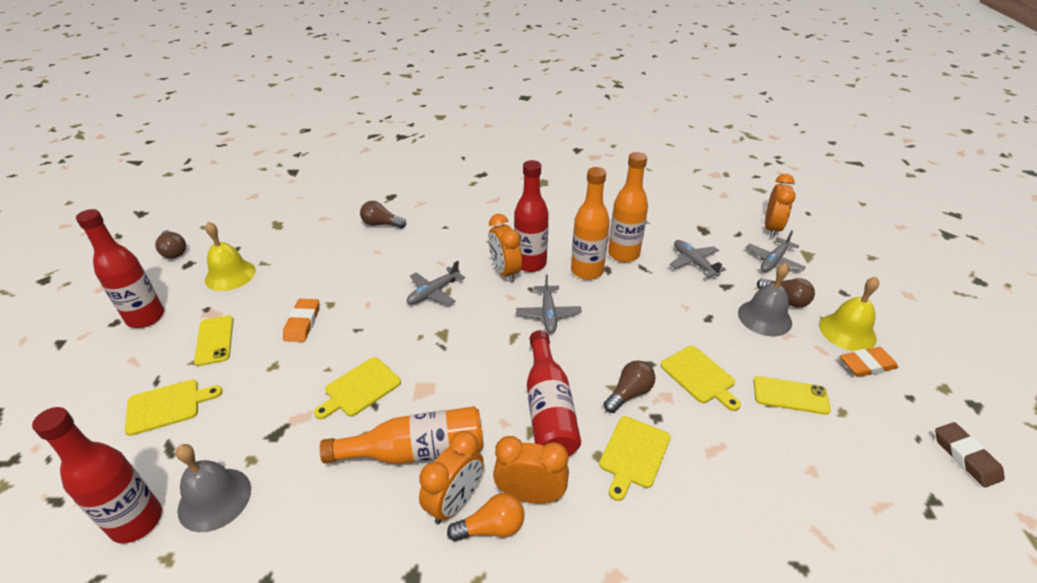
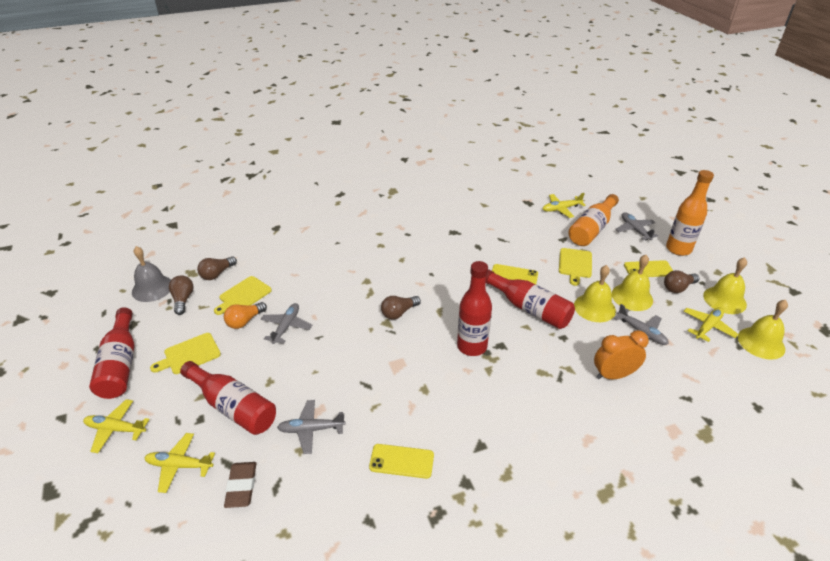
grey bell: 2 -> 1
orange bottle: 3 -> 2
orange clock: 4 -> 1
orange eraser: 2 -> 0
yellow bell: 2 -> 4
yellow cutting board: 4 -> 3
yellow phone: 2 -> 3
yellow plane: 0 -> 4

